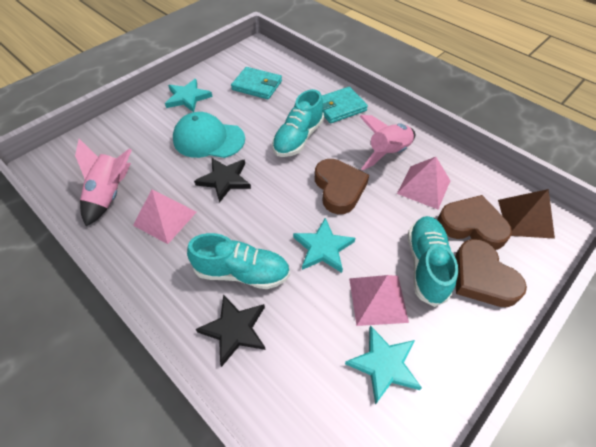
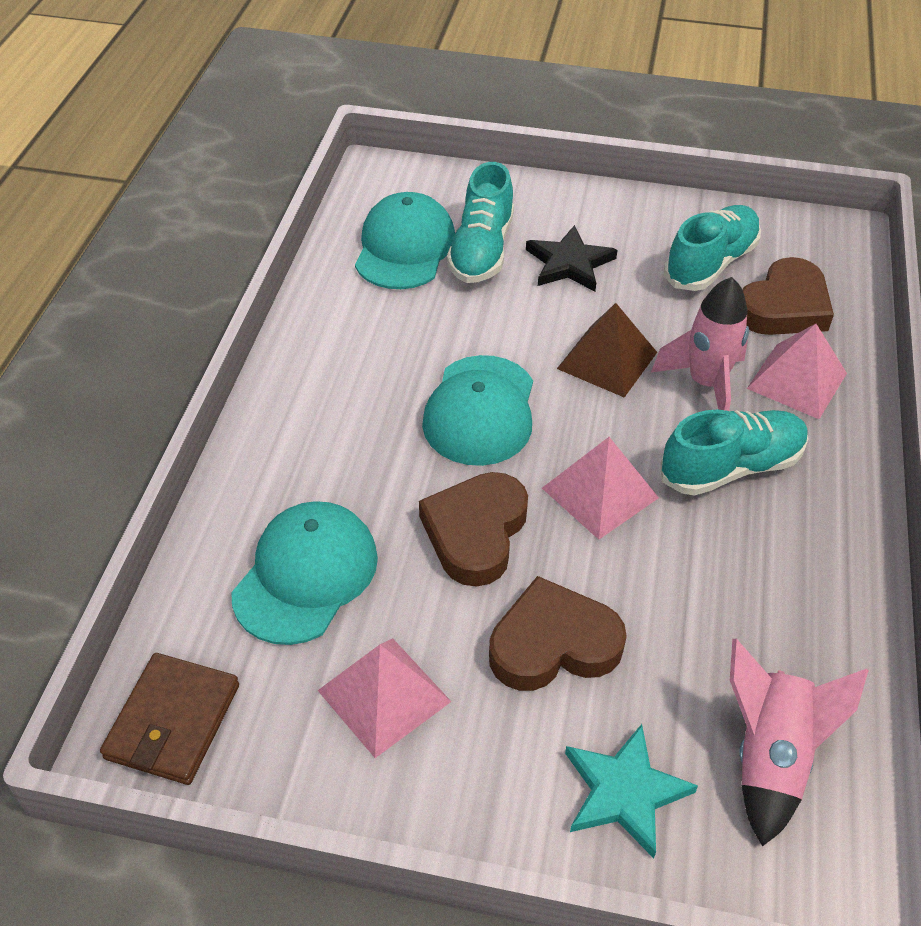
black star: 2 -> 1
brown wallet: 0 -> 1
turquoise cap: 1 -> 3
turquoise star: 3 -> 1
turquoise wallet: 2 -> 0

